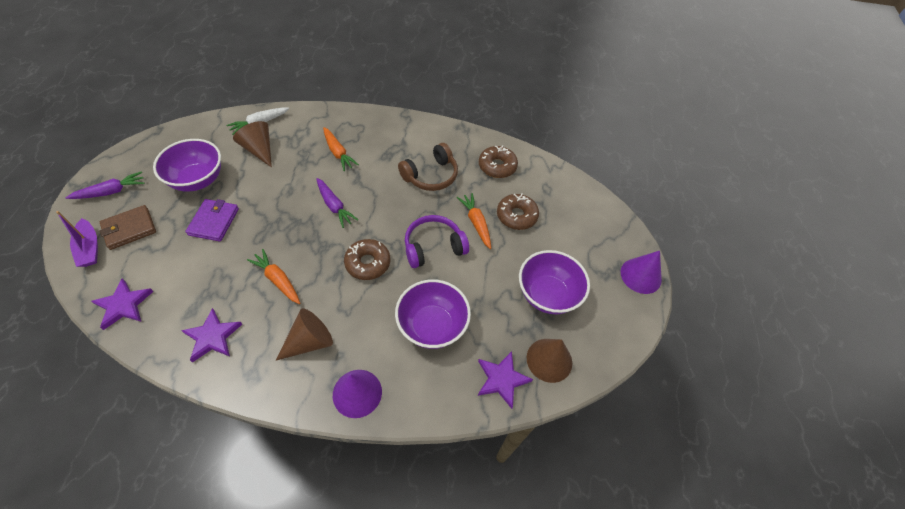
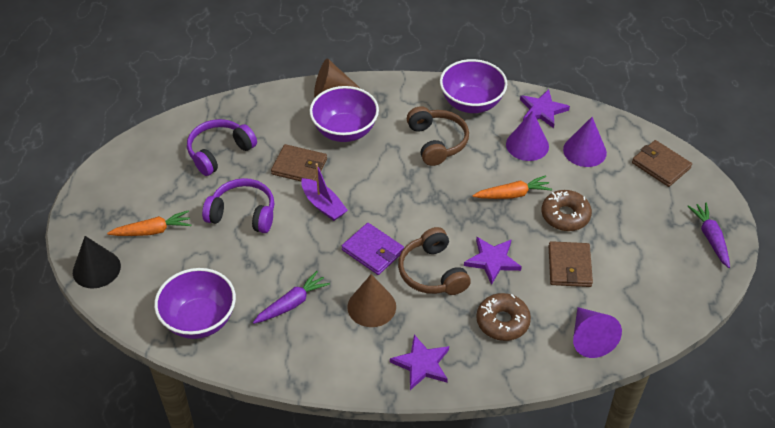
black cone: 0 -> 1
brown cone: 3 -> 2
brown donut: 3 -> 2
brown headphones: 1 -> 2
brown wallet: 1 -> 3
orange carrot: 3 -> 2
purple cone: 2 -> 3
purple headphones: 1 -> 2
white carrot: 1 -> 0

